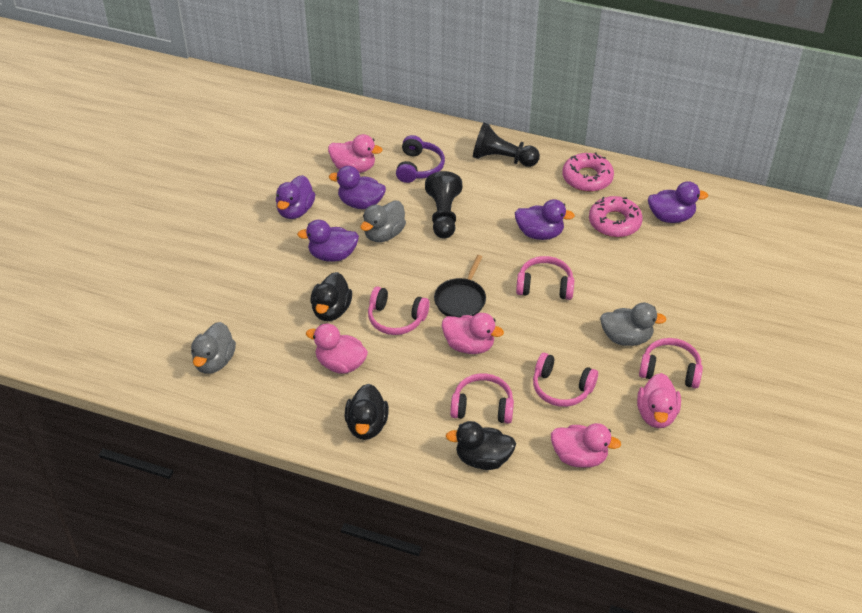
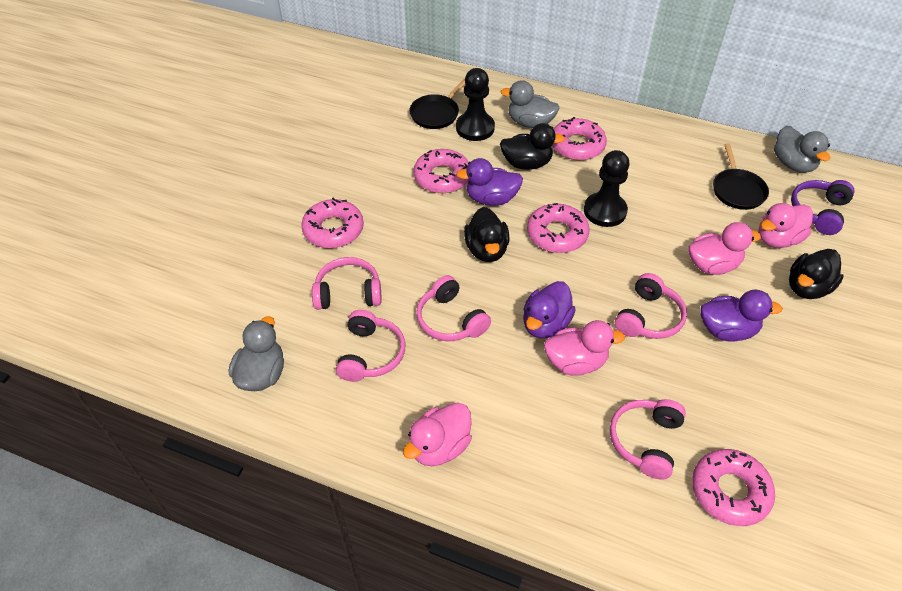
black pan: 1 -> 2
pink donut: 2 -> 5
pink duck: 5 -> 4
purple duck: 5 -> 3

